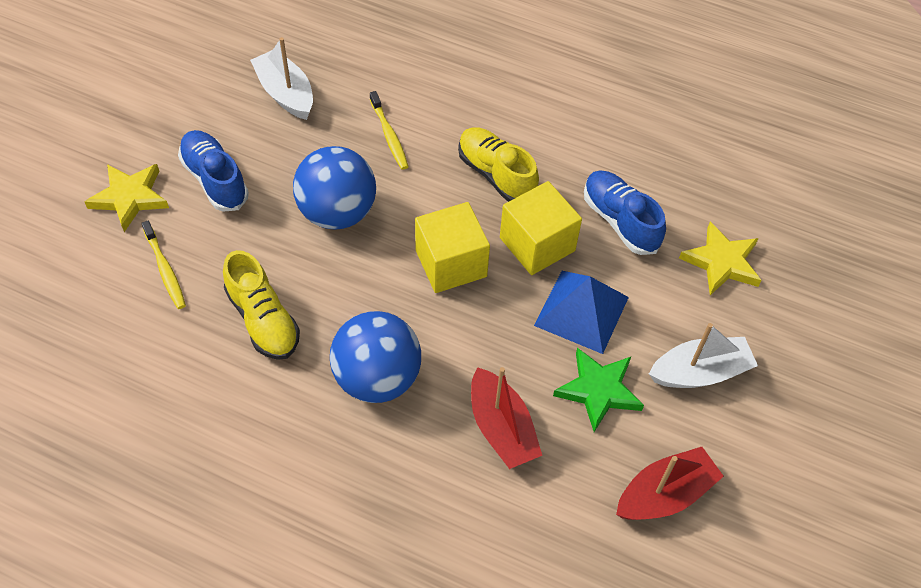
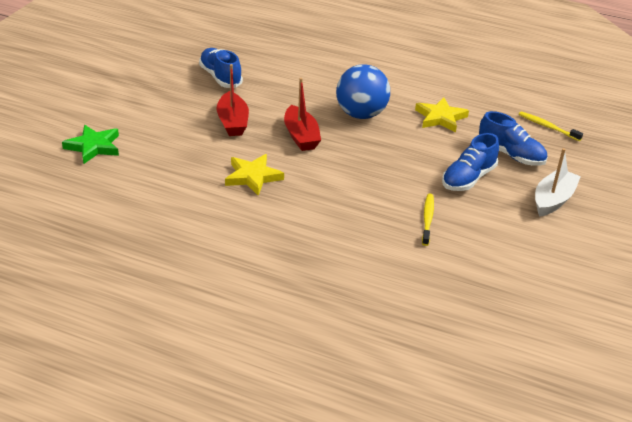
blue ball: 2 -> 1
blue pyramid: 1 -> 0
blue shoe: 2 -> 3
white boat: 2 -> 1
yellow cube: 2 -> 0
yellow shoe: 2 -> 0

